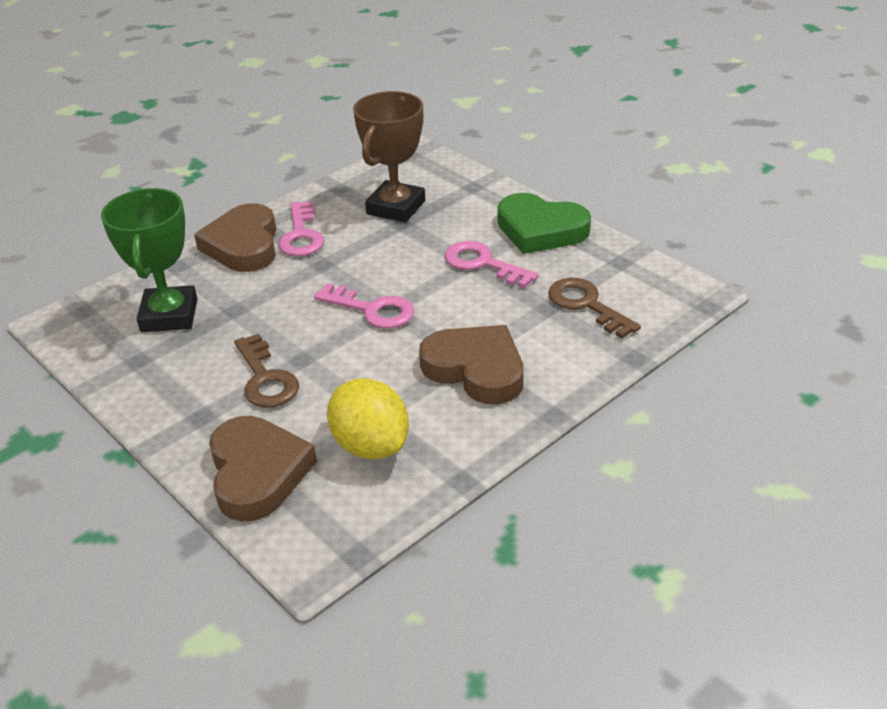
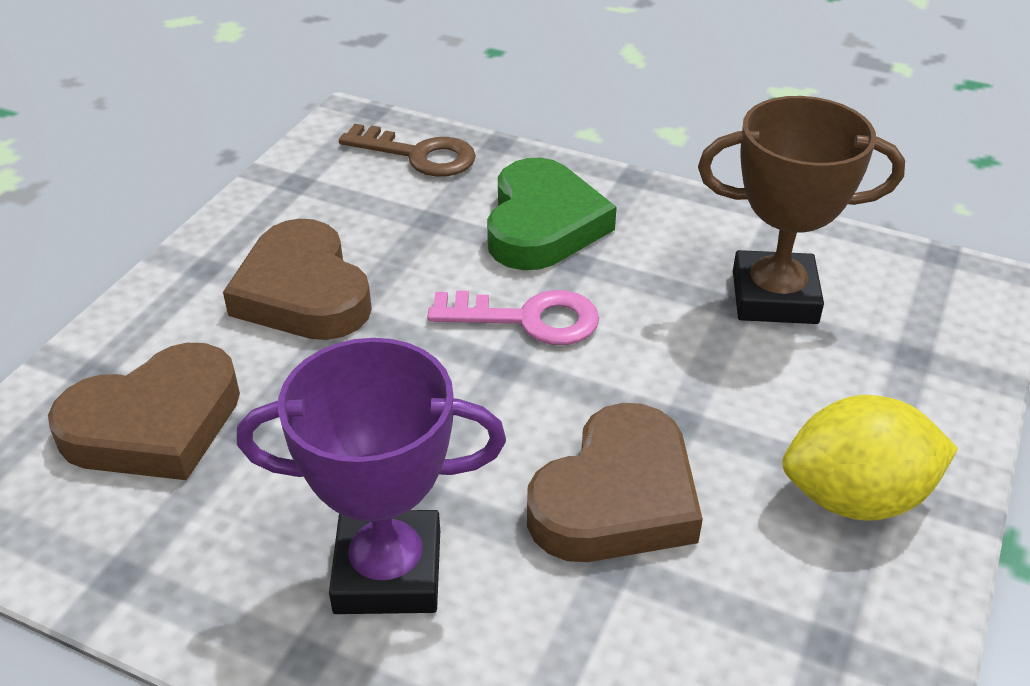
brown key: 2 -> 1
green trophy: 1 -> 0
pink key: 3 -> 1
purple trophy: 0 -> 1

